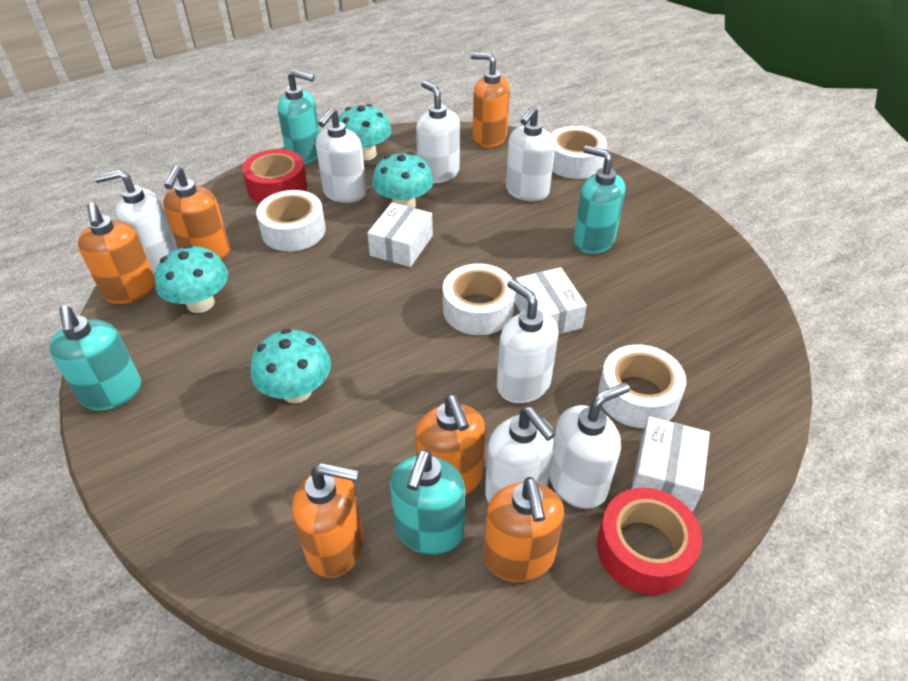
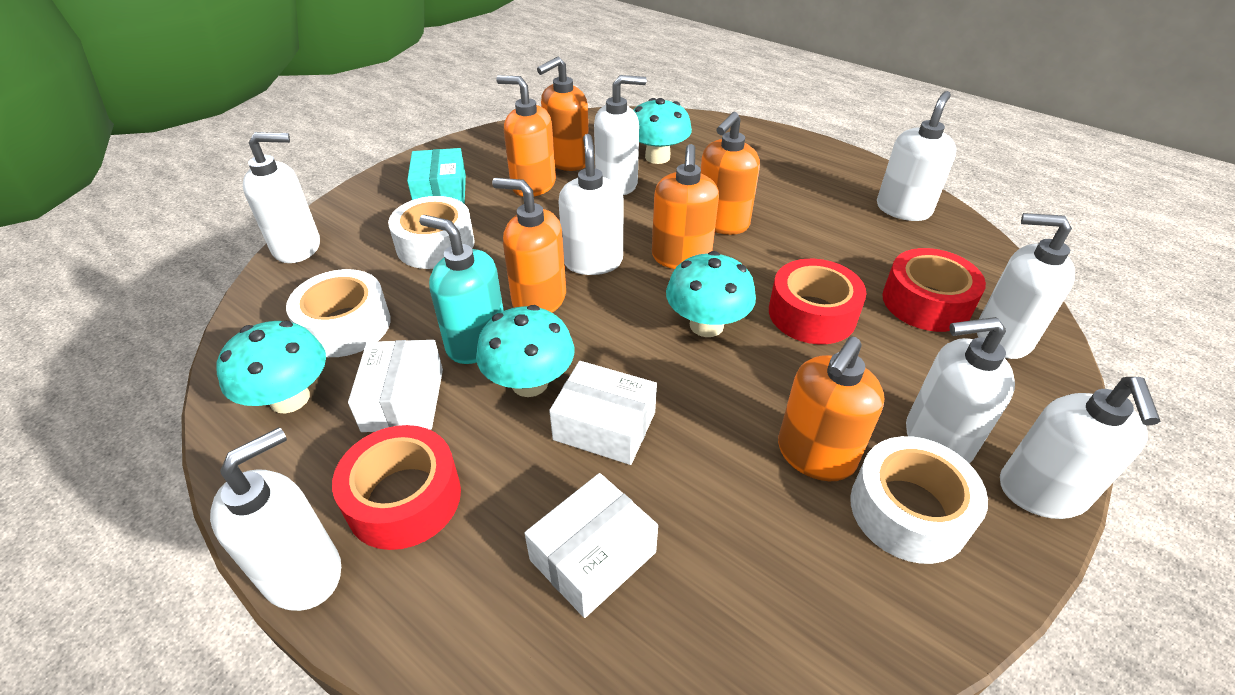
red tape: 2 -> 3
turquoise box: 0 -> 1
turquoise soap dispenser: 4 -> 1
white soap dispenser: 7 -> 8
white tape: 4 -> 3

